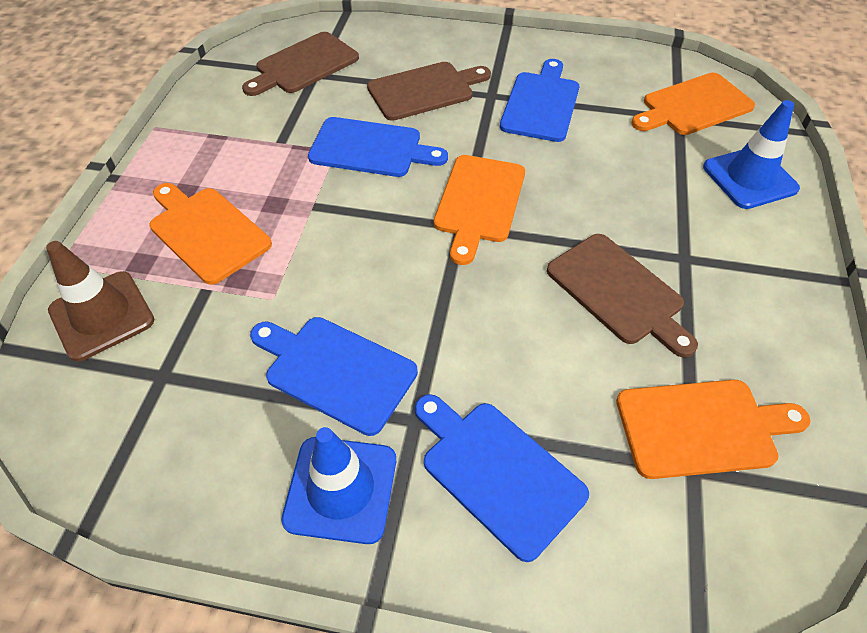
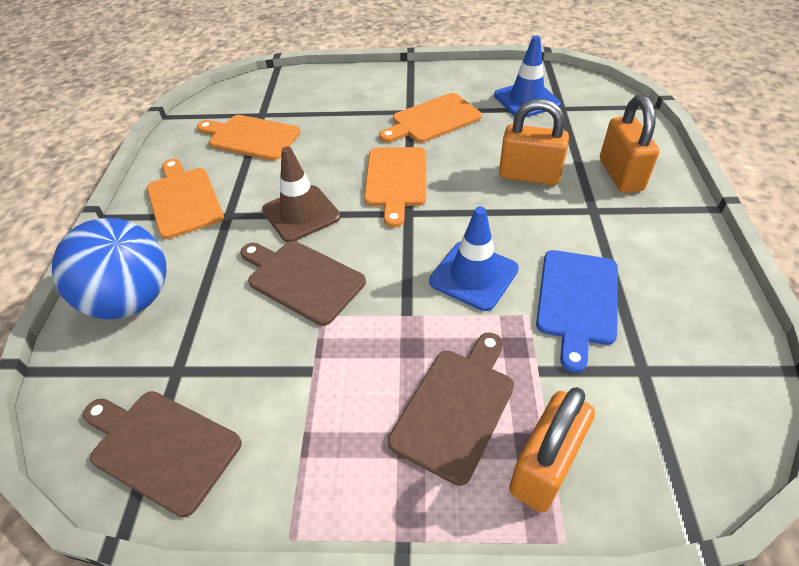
blue ball: 0 -> 1
blue cutting board: 4 -> 1
orange padlock: 0 -> 3

